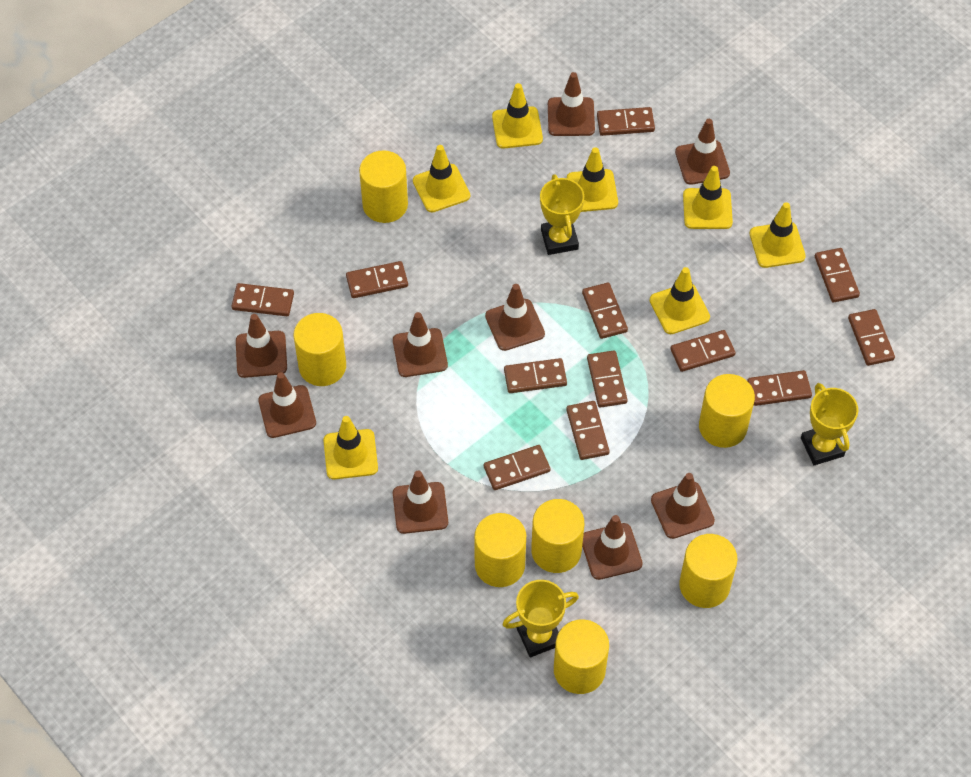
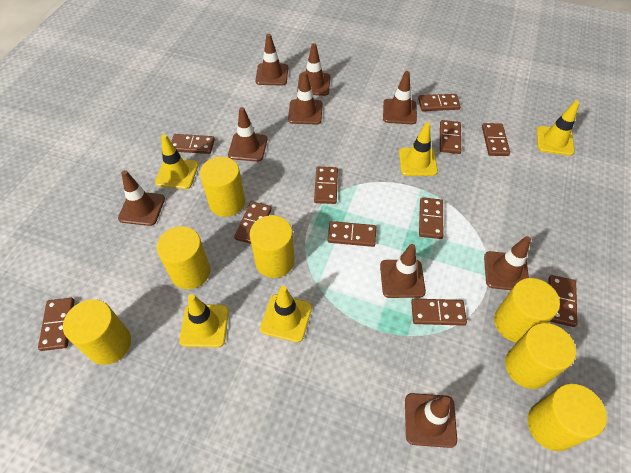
brown domino: 12 -> 11
yellow traffic cone: 7 -> 5
yellow trophy: 3 -> 0

